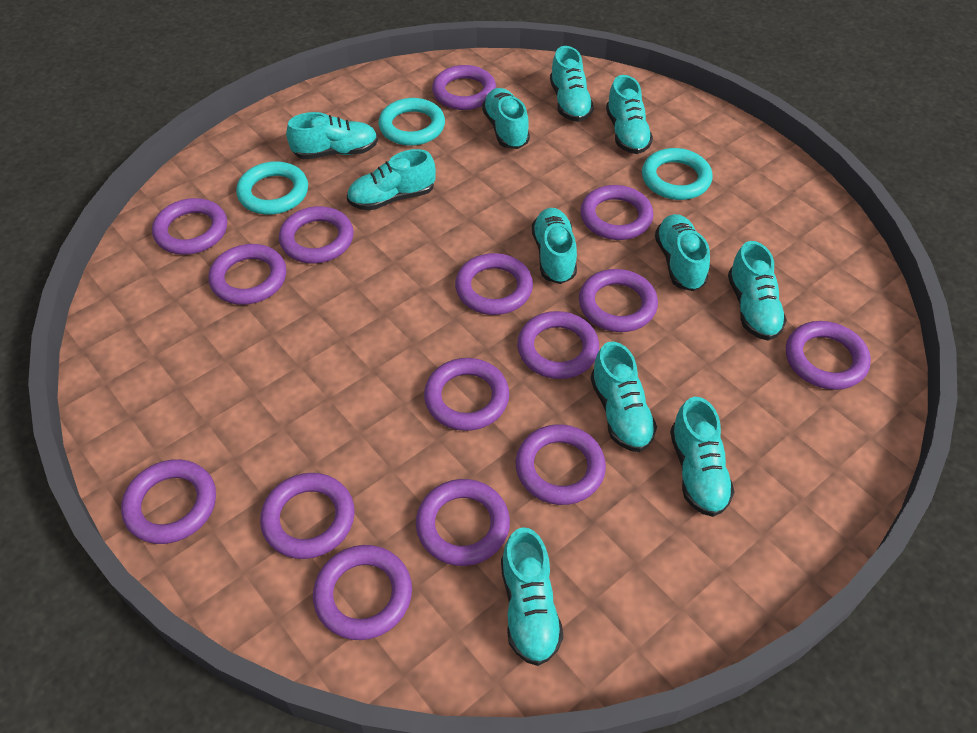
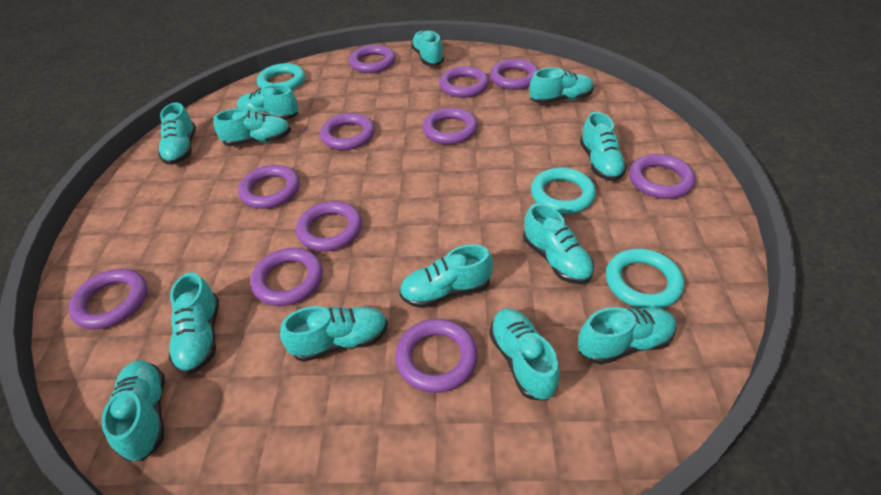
purple ring: 15 -> 11
turquoise shoe: 11 -> 13

